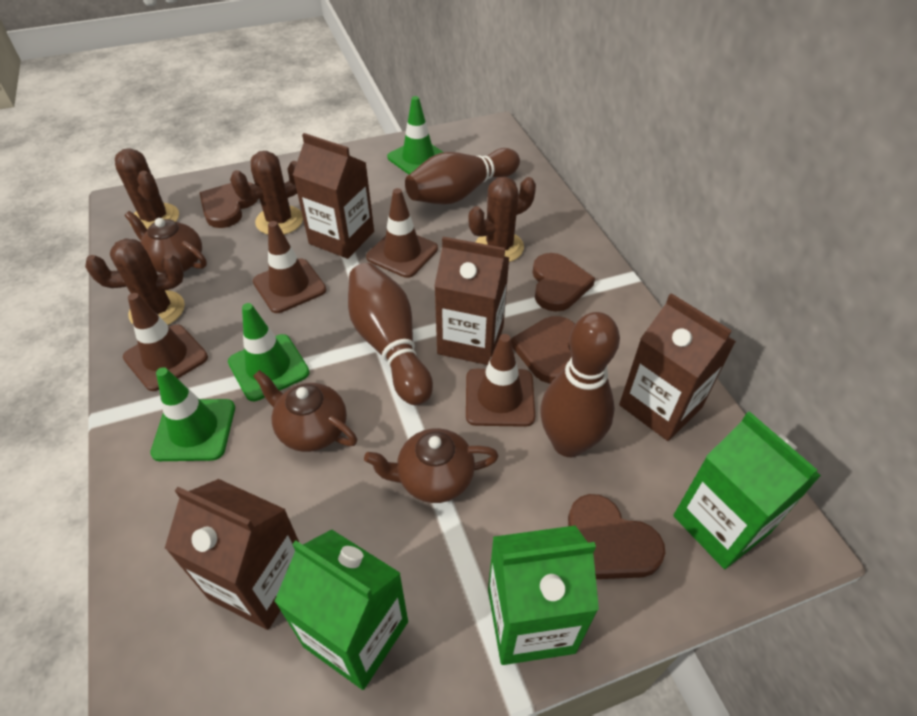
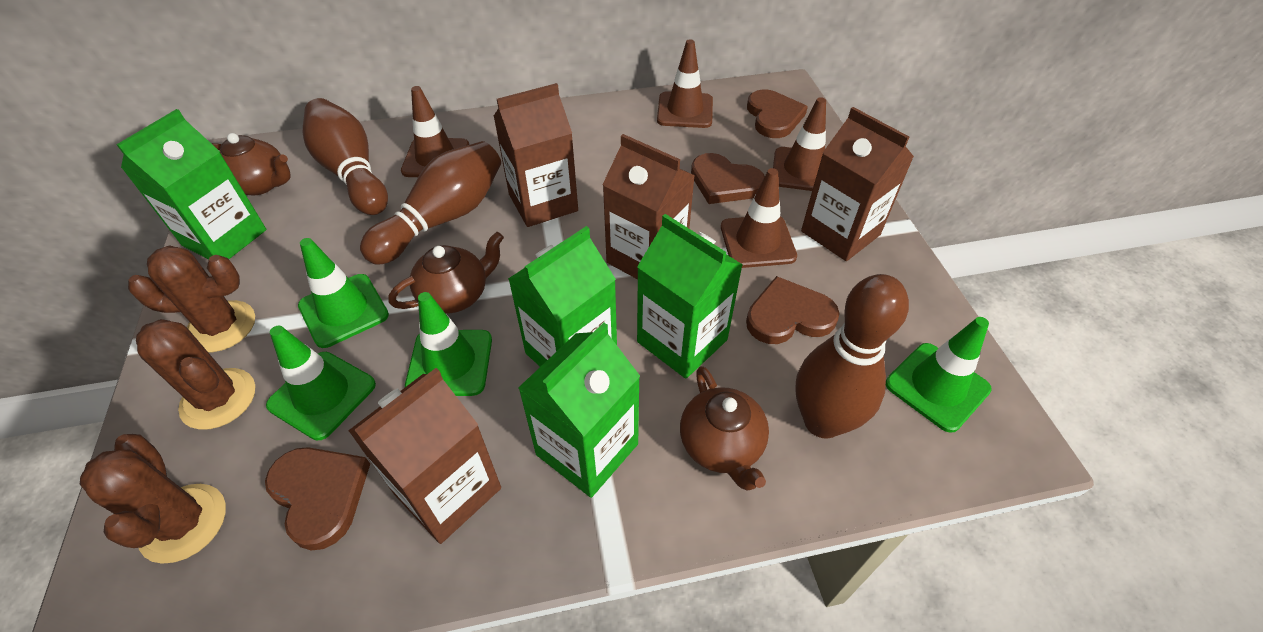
brown cactus: 4 -> 3
green carton: 3 -> 4
green traffic cone: 3 -> 4

